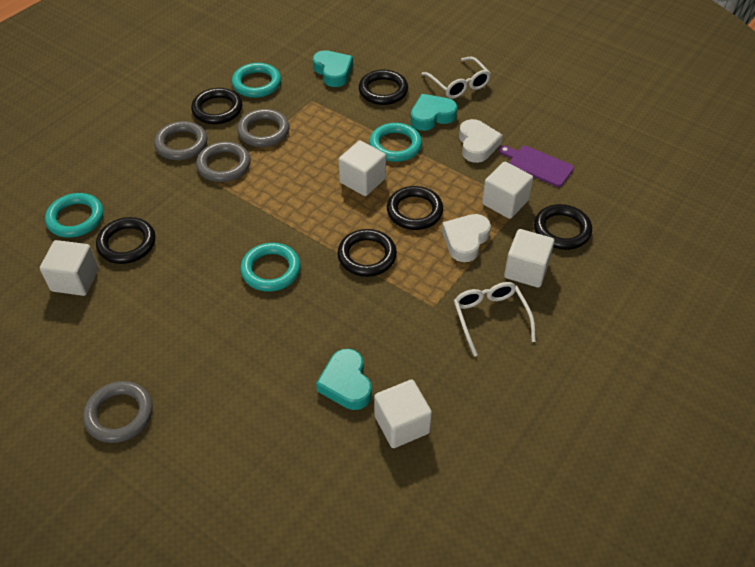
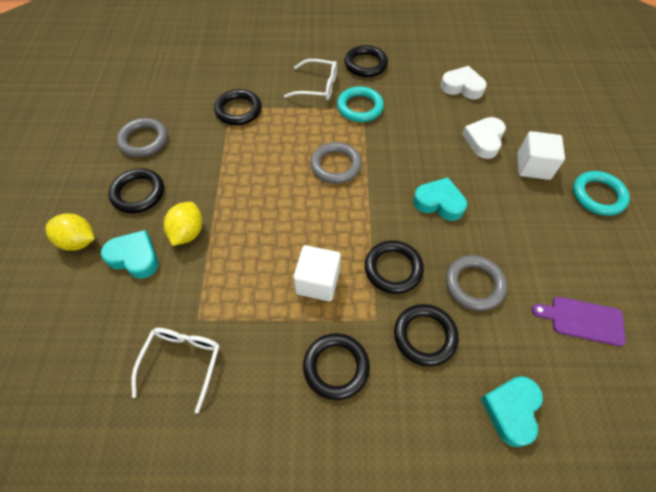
grey ring: 4 -> 3
turquoise ring: 4 -> 2
white cube: 5 -> 2
yellow lemon: 0 -> 2

